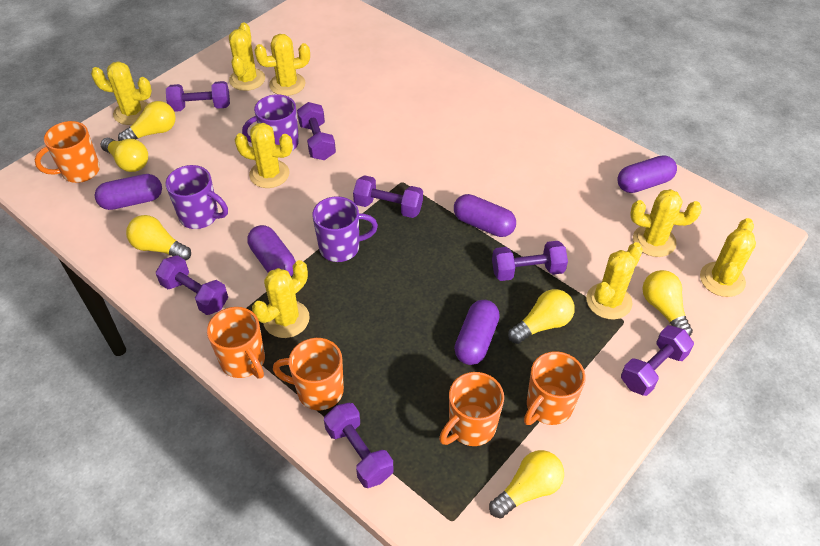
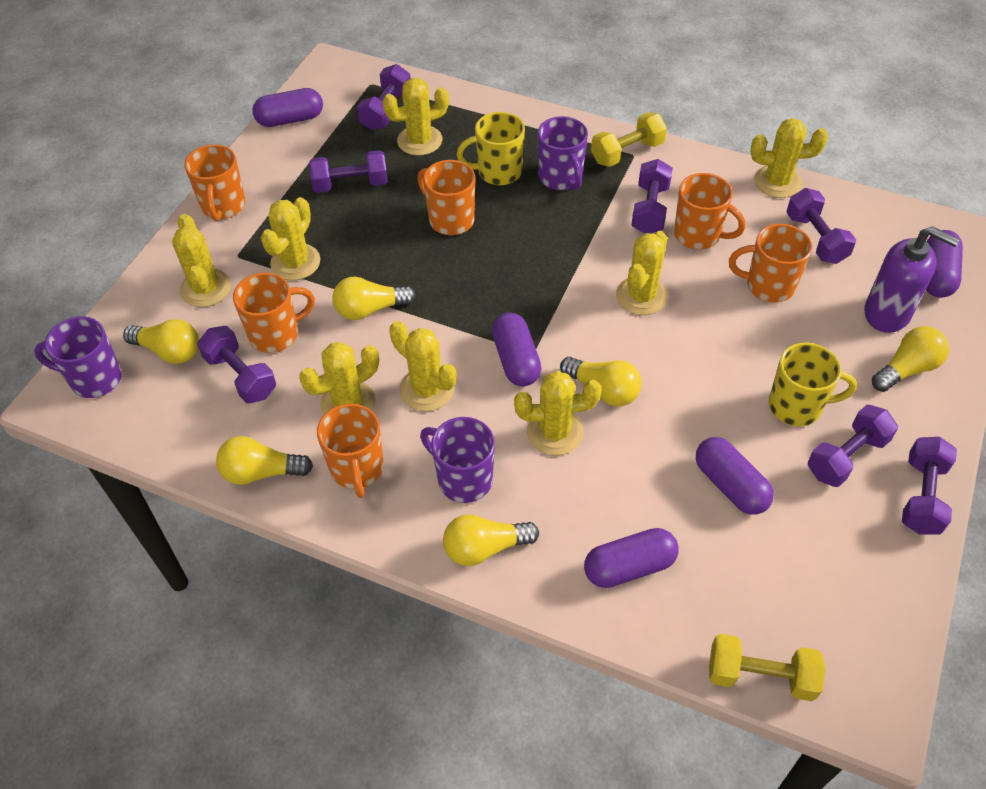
orange mug: 5 -> 6
purple soap dispenser: 0 -> 1
yellow dumbbell: 0 -> 2
yellow mug: 0 -> 2

